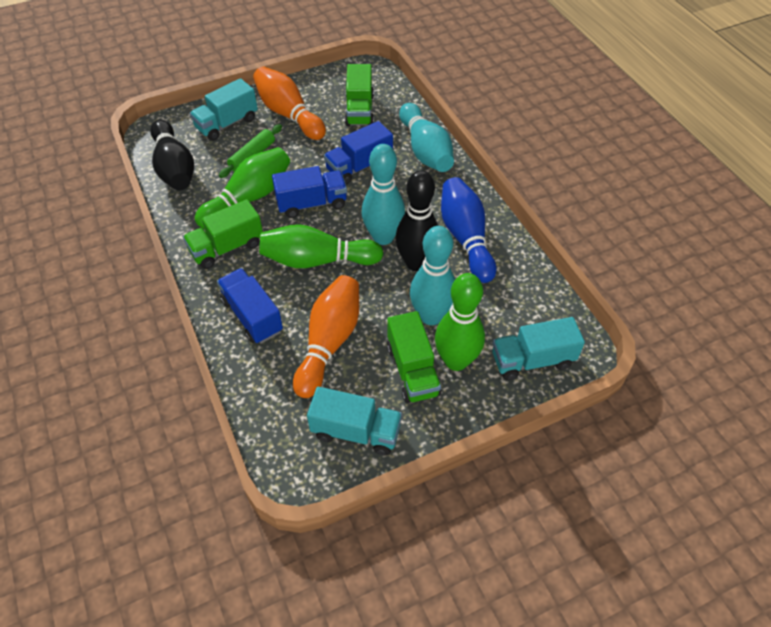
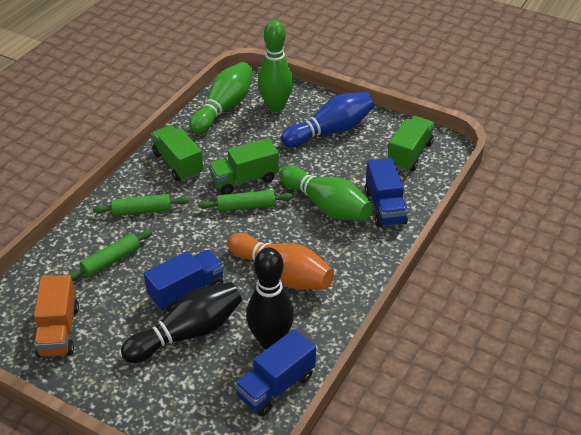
green rolling pin: 1 -> 3
orange bowling pin: 2 -> 1
orange truck: 0 -> 1
turquoise bowling pin: 3 -> 0
turquoise truck: 3 -> 0

